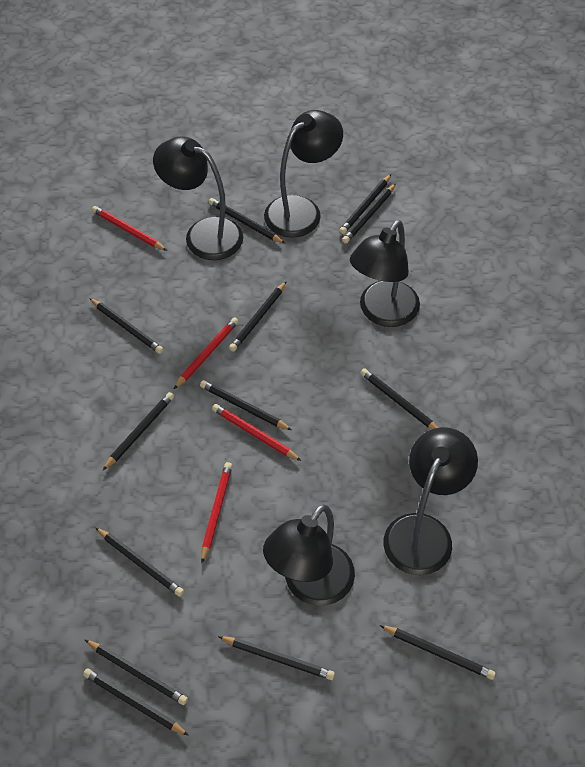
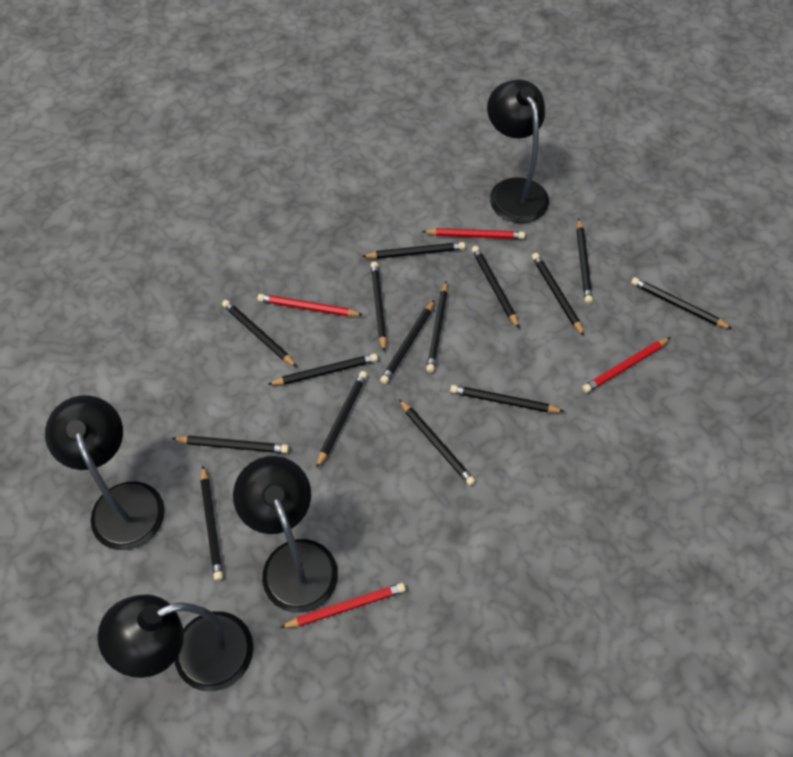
black lamp: 5 -> 4
black pencil: 13 -> 15

